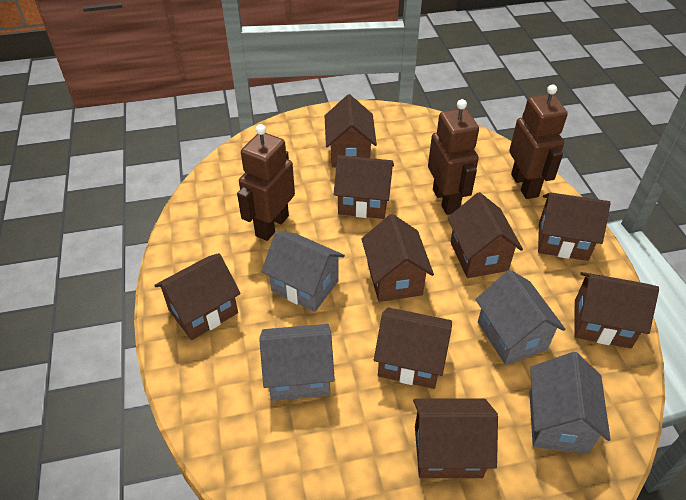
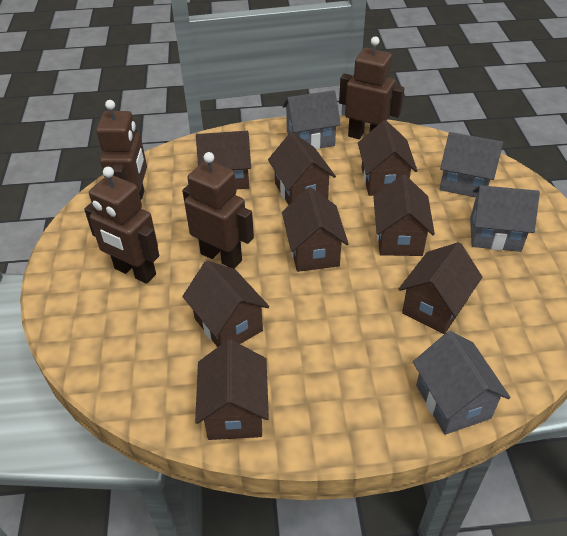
brown house: 9 -> 8
brown robot: 3 -> 4

